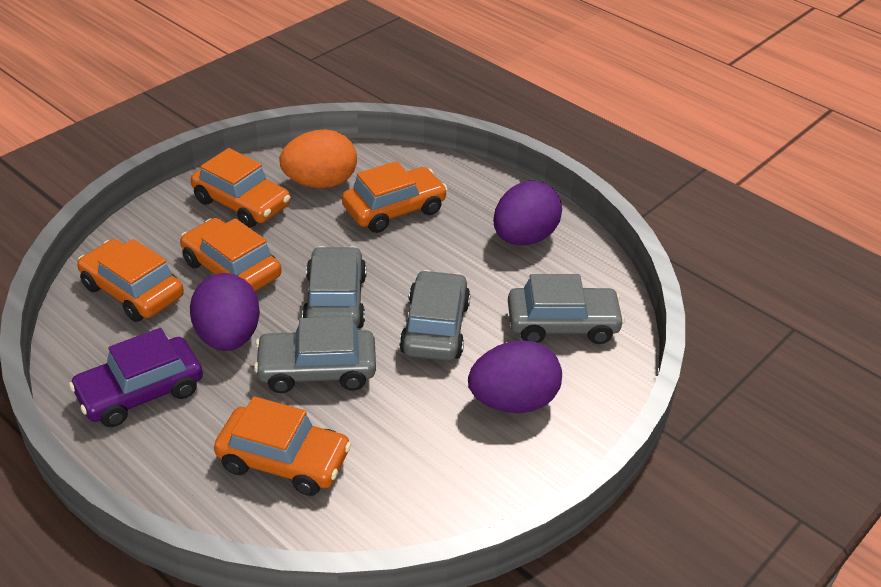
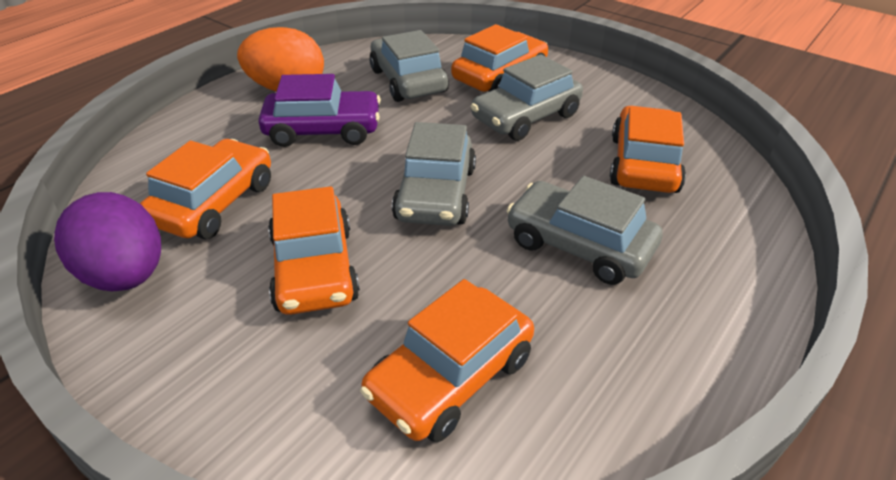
purple egg: 3 -> 1

